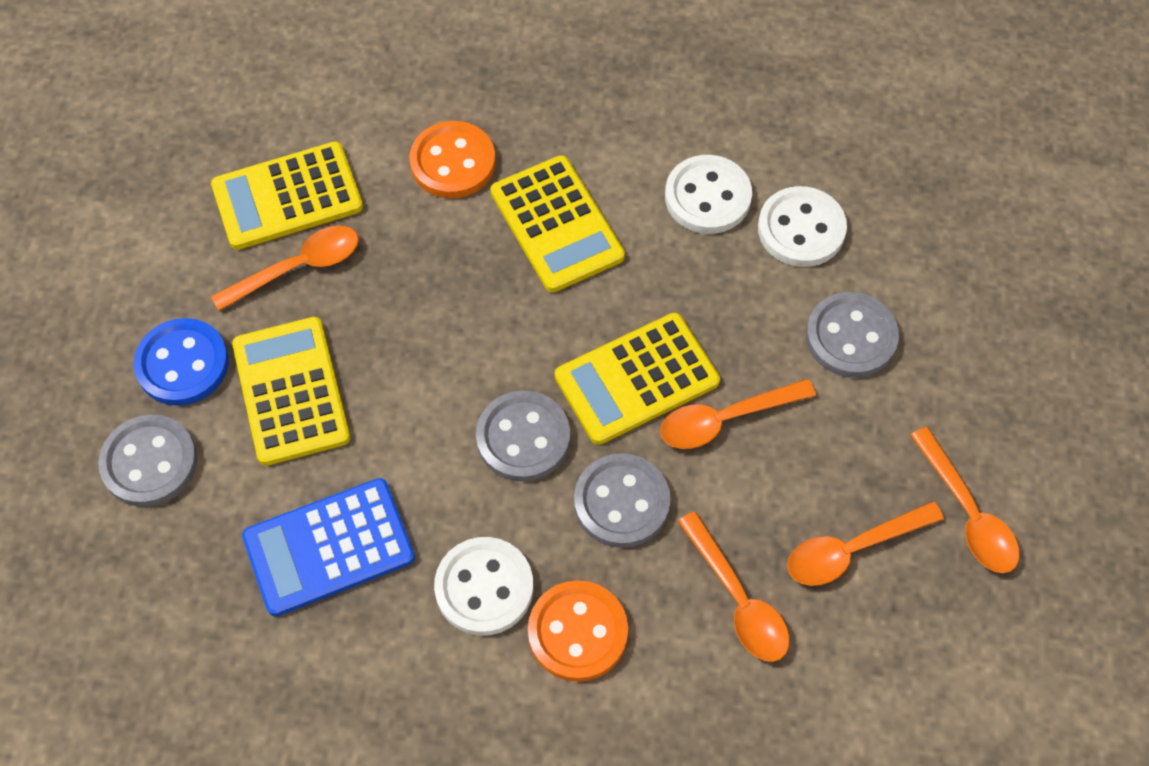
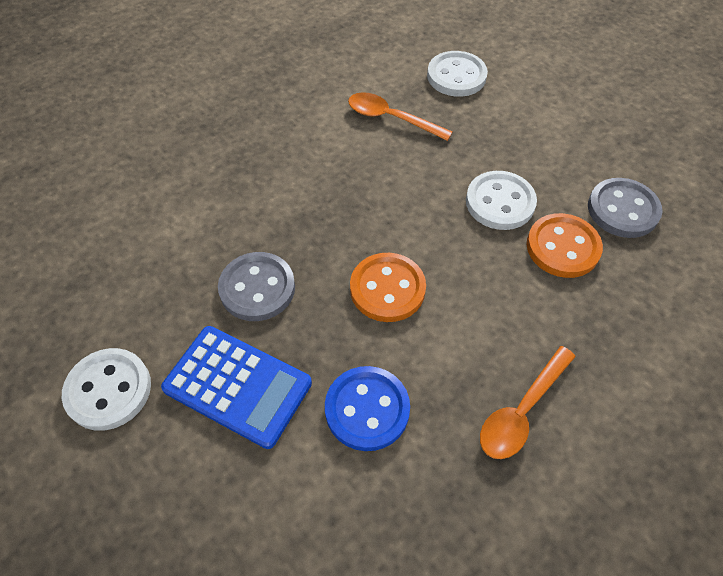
grey button: 4 -> 2
orange spoon: 5 -> 2
yellow calculator: 4 -> 0

